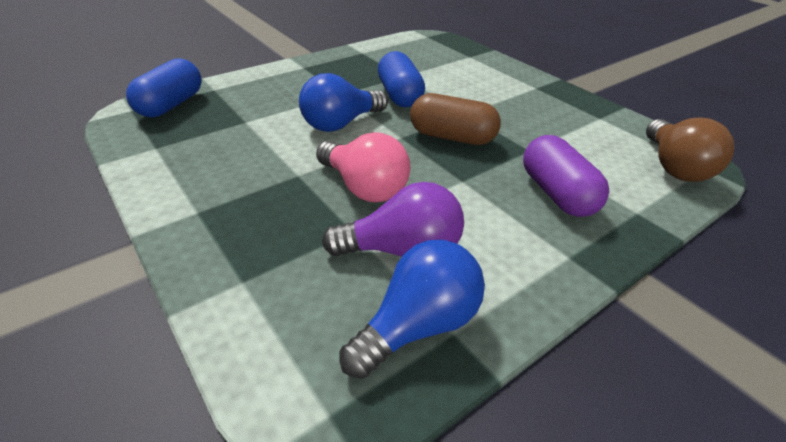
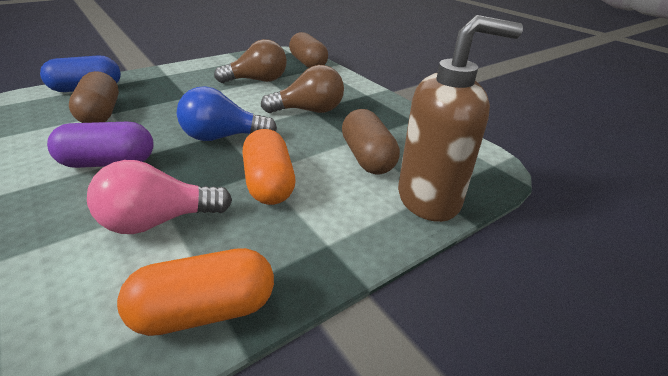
blue capsule: 2 -> 1
blue light bulb: 2 -> 1
brown capsule: 1 -> 3
brown light bulb: 1 -> 2
brown soap dispenser: 0 -> 1
orange capsule: 0 -> 2
purple light bulb: 1 -> 0

